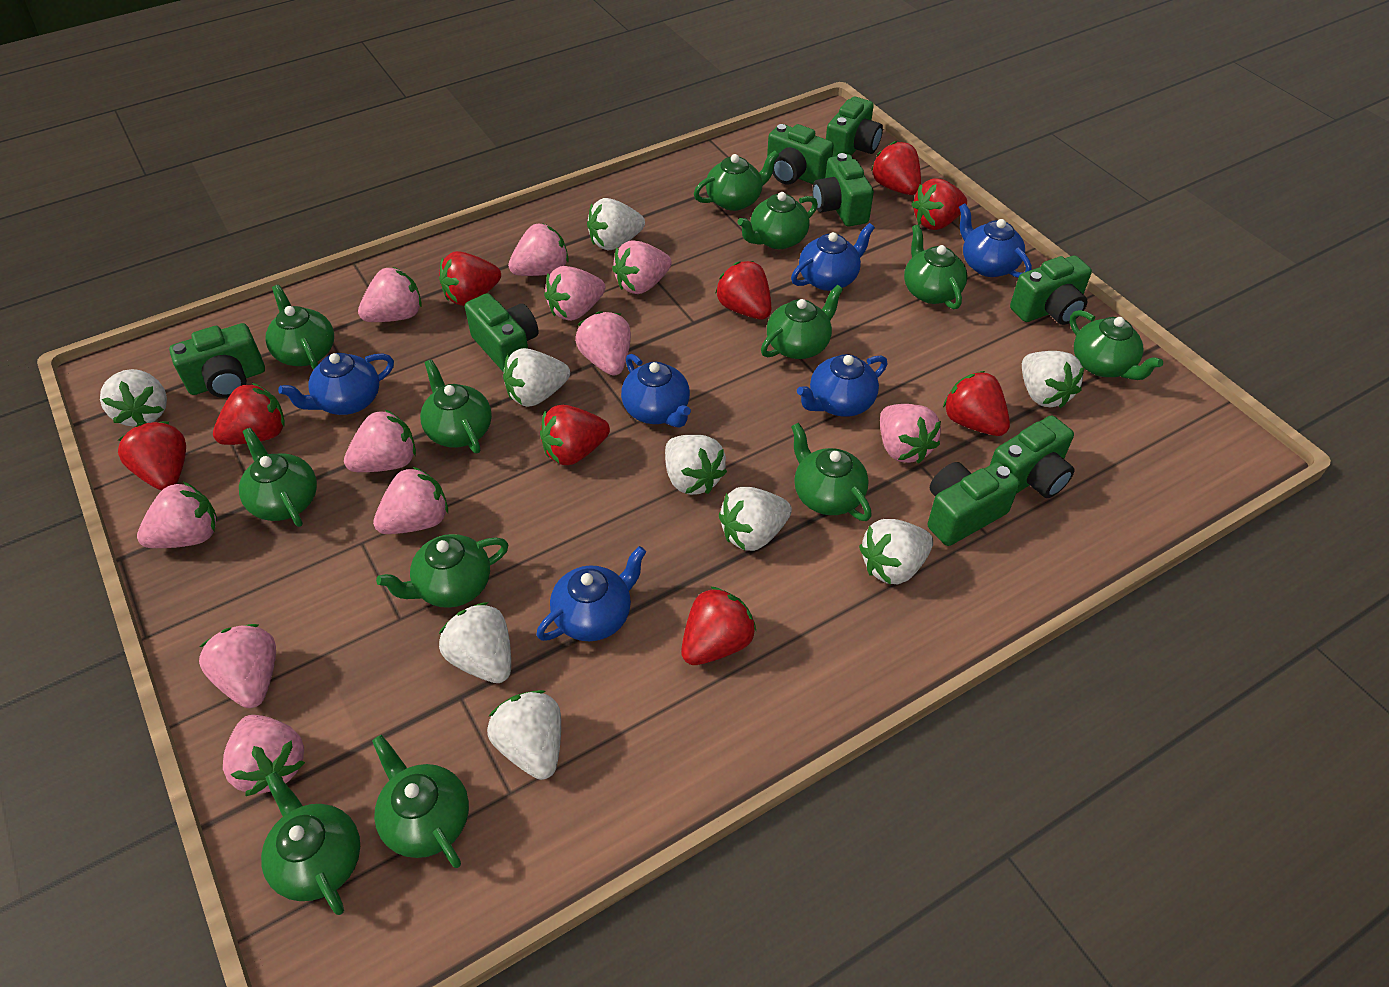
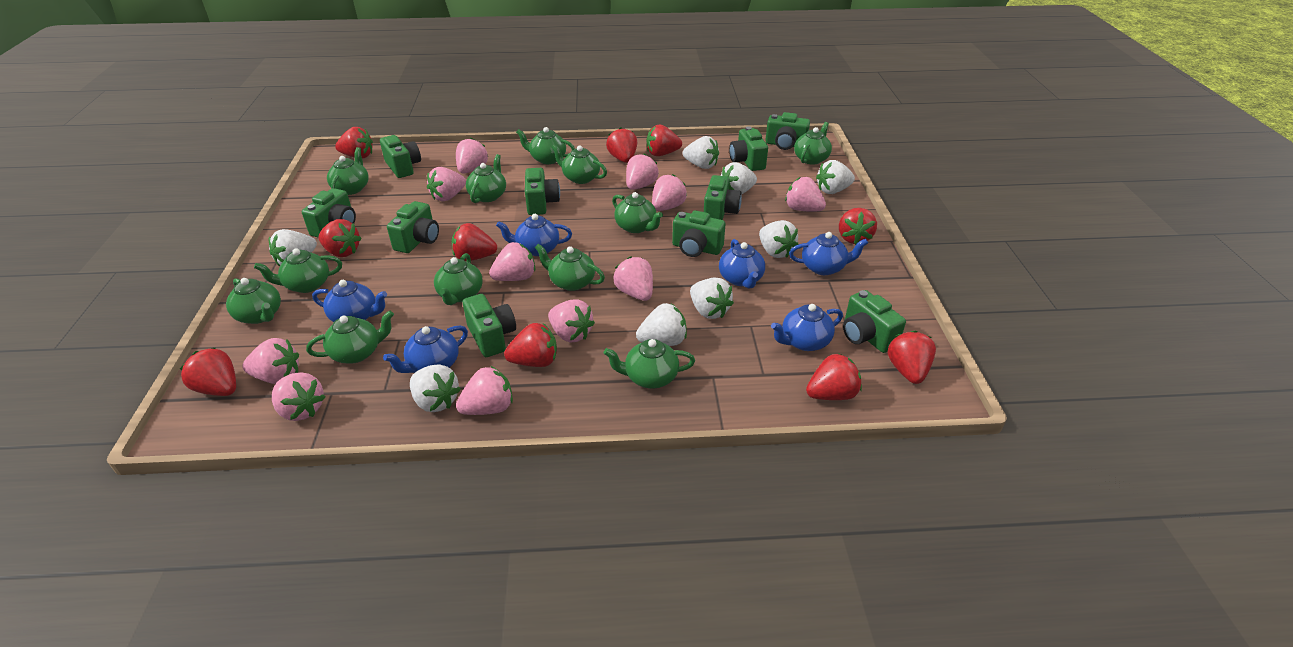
green camera: 8 -> 10
red strawberry: 9 -> 10
white strawberry: 9 -> 8

